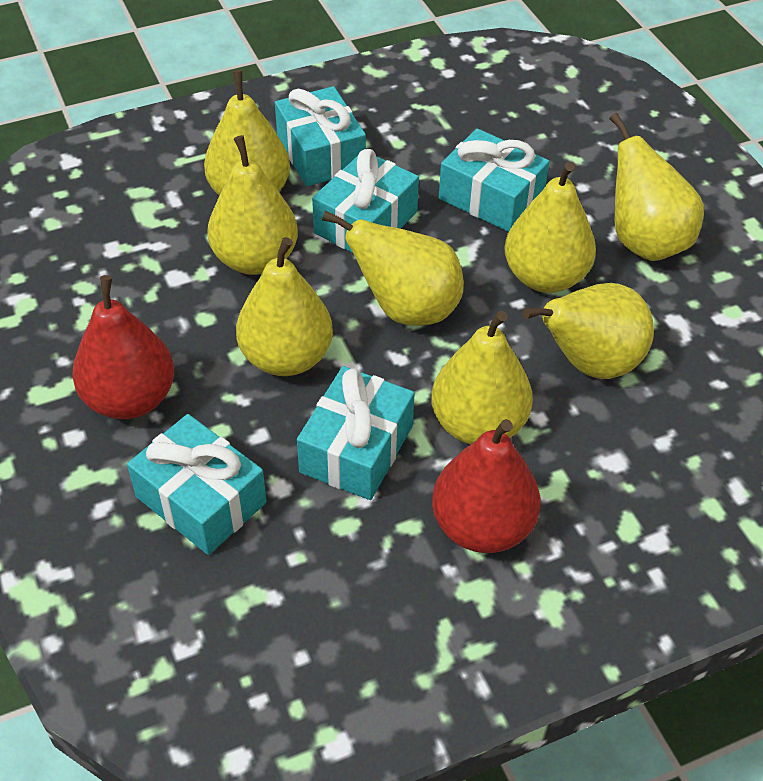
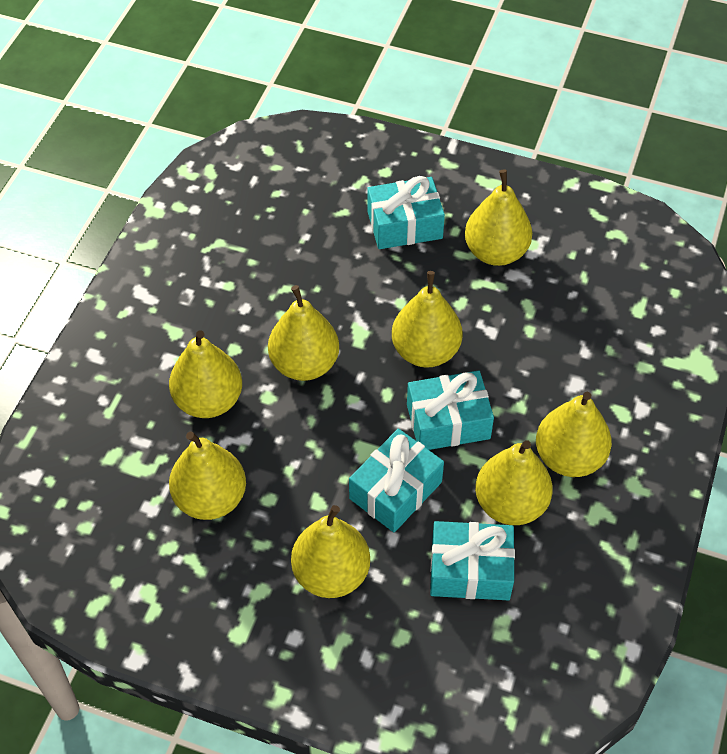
red pear: 2 -> 0
turquoise gift: 5 -> 4

